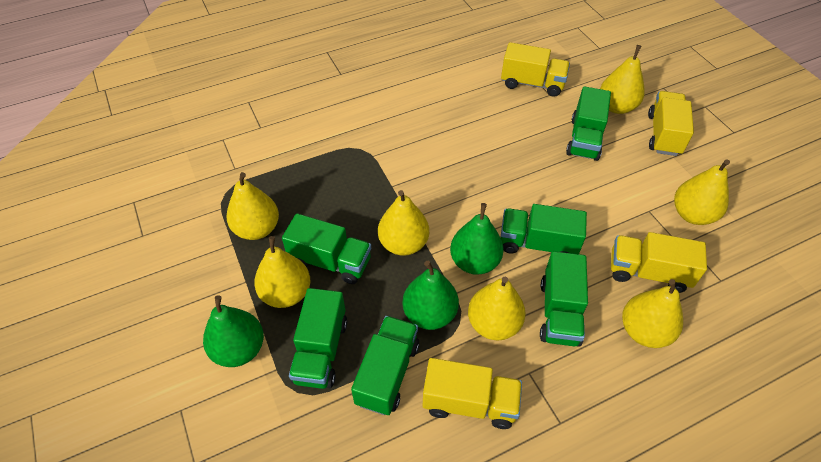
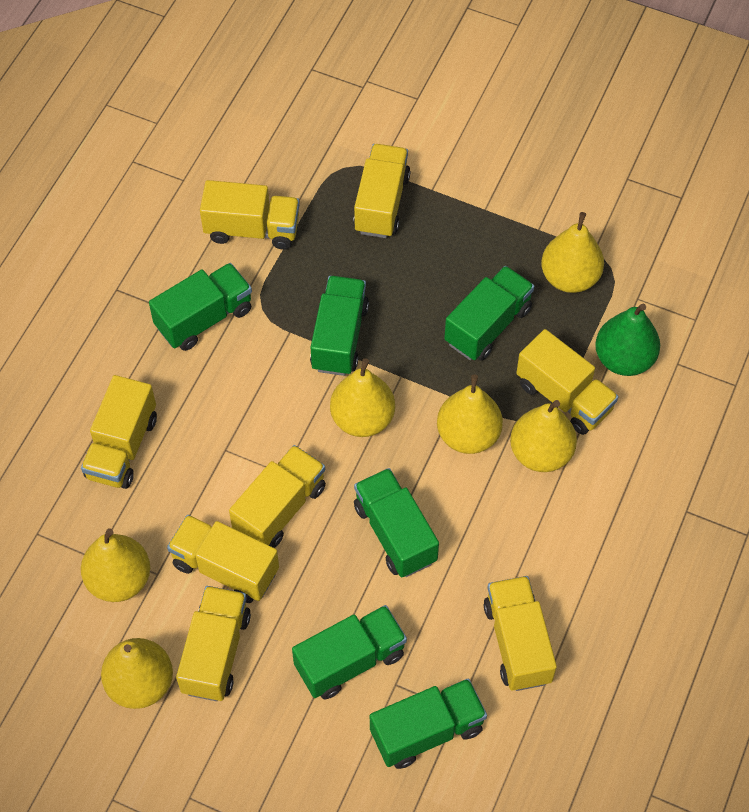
green pear: 3 -> 1
yellow pear: 7 -> 6
yellow truck: 4 -> 8

